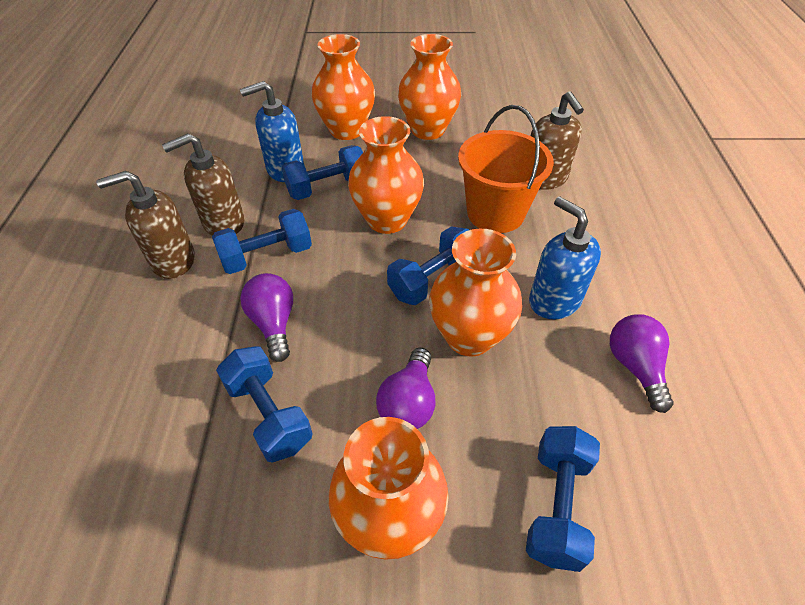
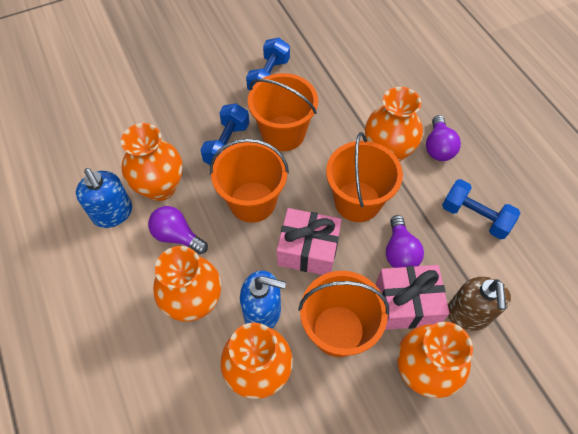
blue dumbbell: 5 -> 3
brown soap dispenser: 3 -> 1
orange bucket: 1 -> 4
pink gift: 0 -> 2

